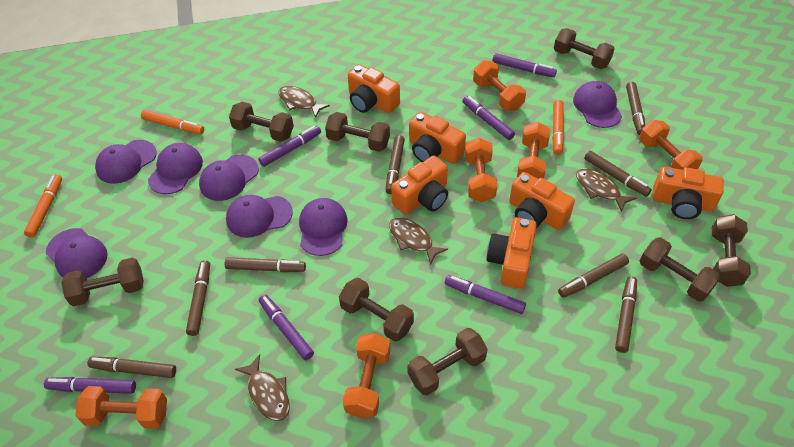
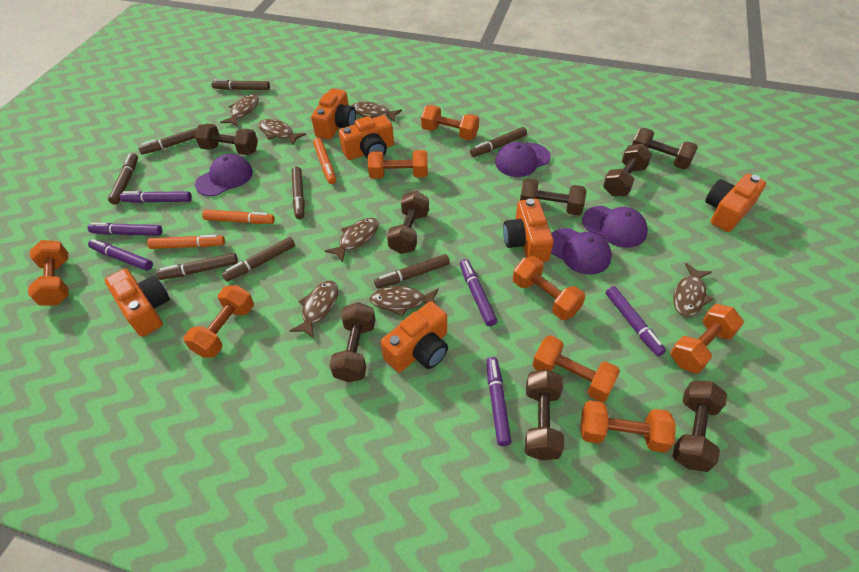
brown fish: 4 -> 7
orange dumbbell: 6 -> 8
purple cap: 7 -> 4

